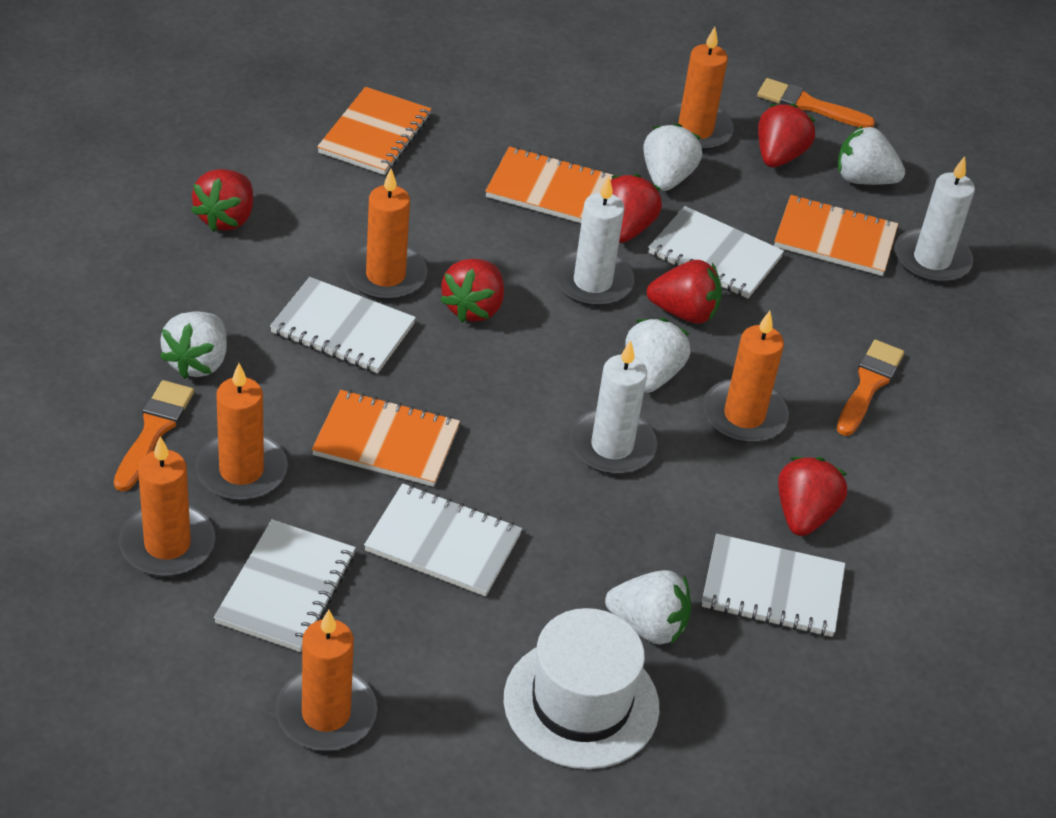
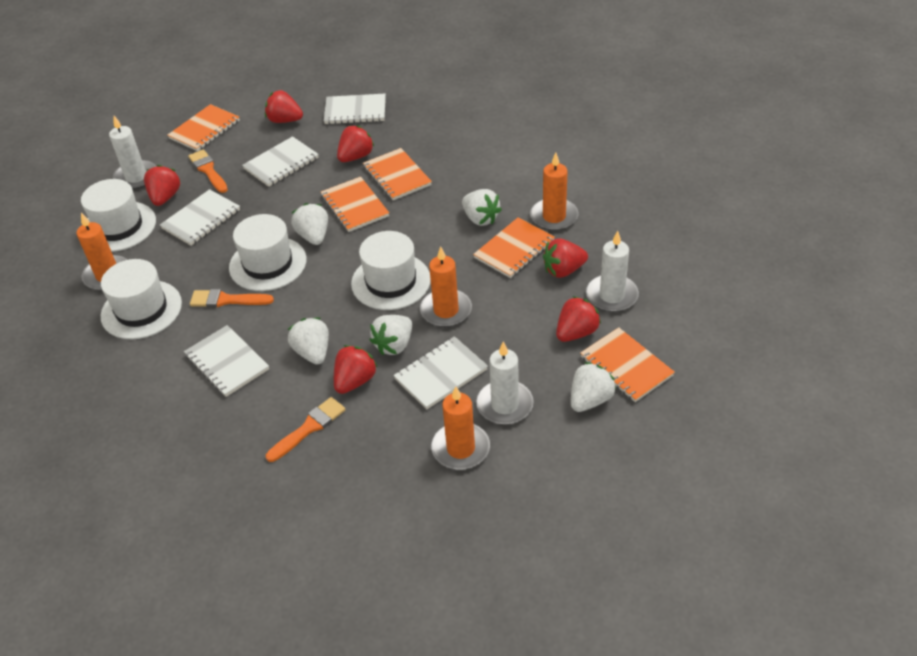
orange candle: 6 -> 4
orange notebook: 4 -> 5
white hat: 1 -> 4

